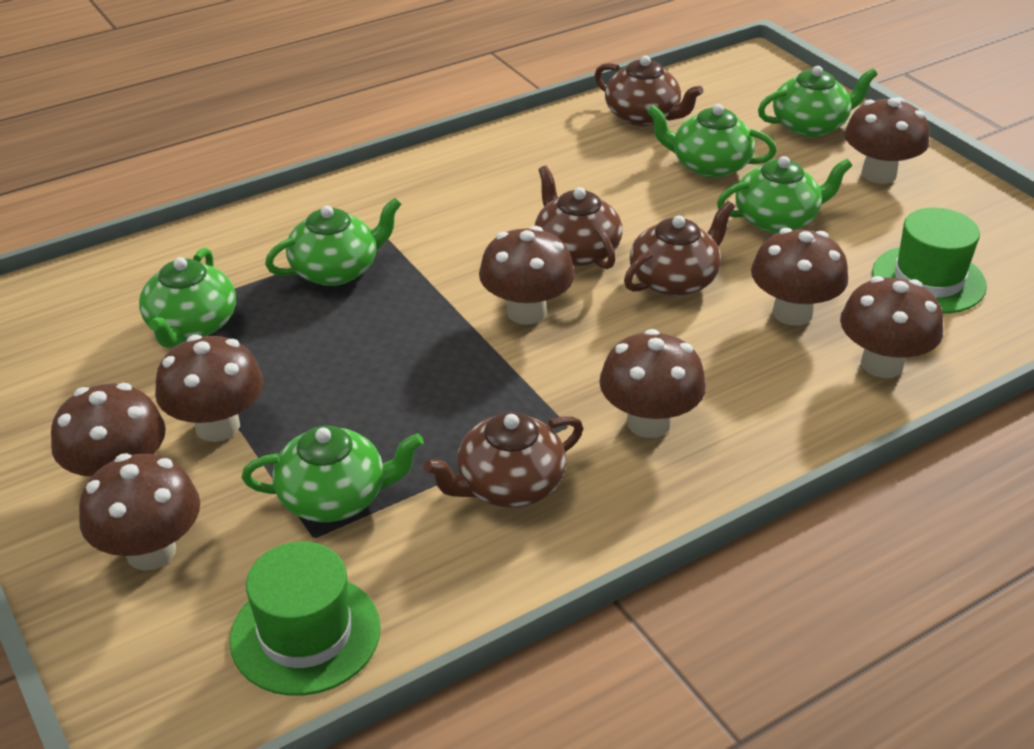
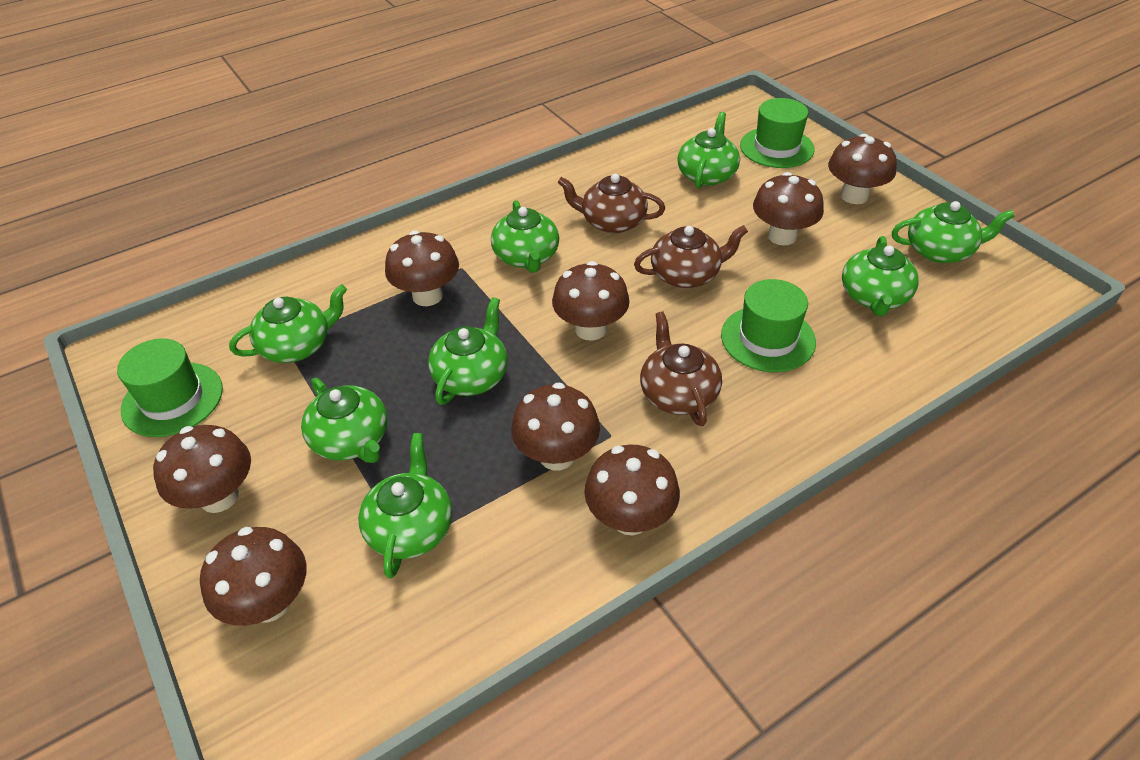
brown teapot: 4 -> 3
green hat: 2 -> 3
green teapot: 6 -> 8

